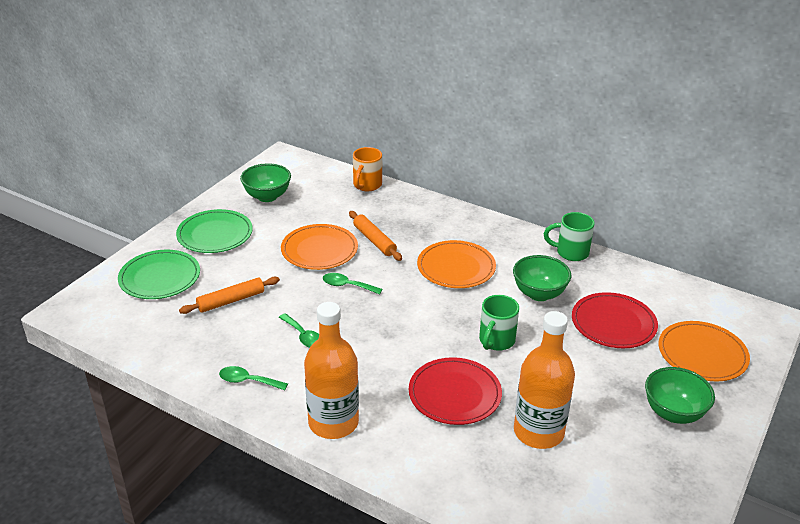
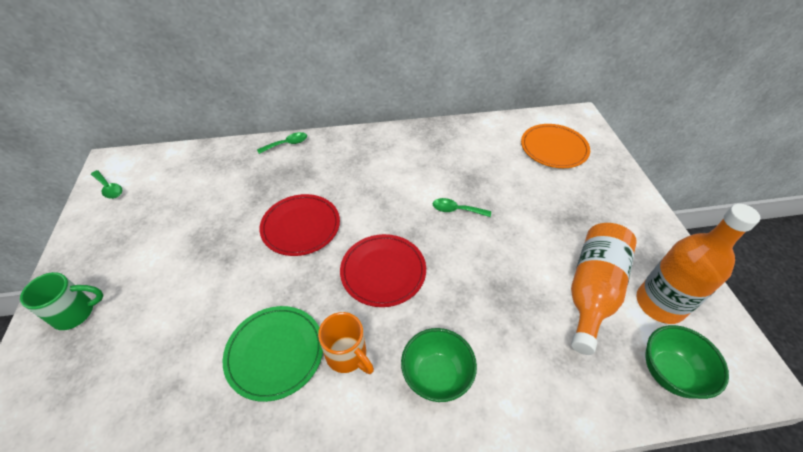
green bowl: 3 -> 2
green mug: 2 -> 1
green plate: 2 -> 1
orange plate: 3 -> 1
orange rolling pin: 2 -> 0

